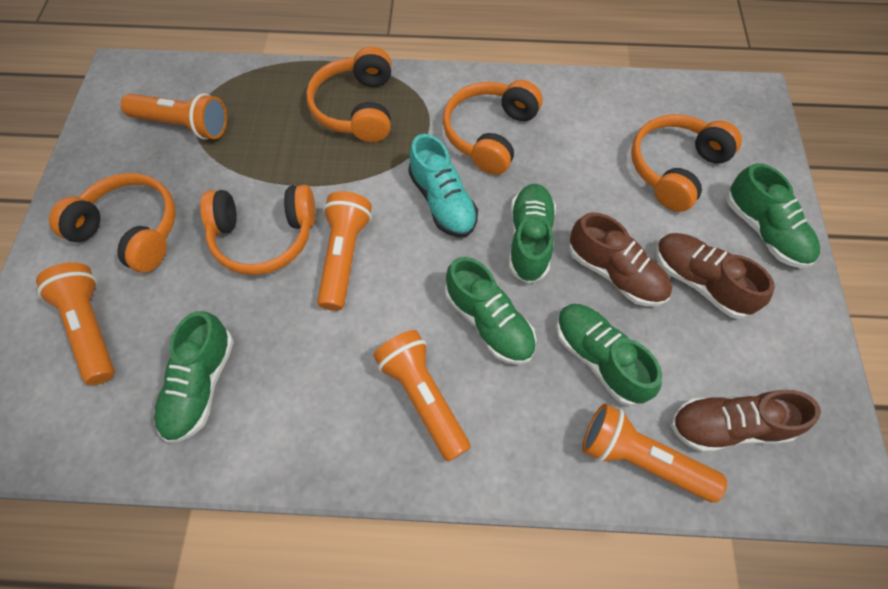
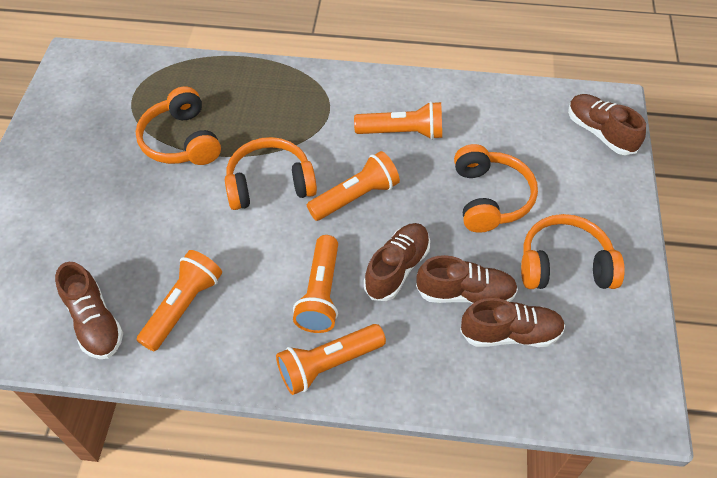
brown shoe: 3 -> 5
green shoe: 5 -> 0
orange headphones: 5 -> 4
turquoise shoe: 1 -> 0

